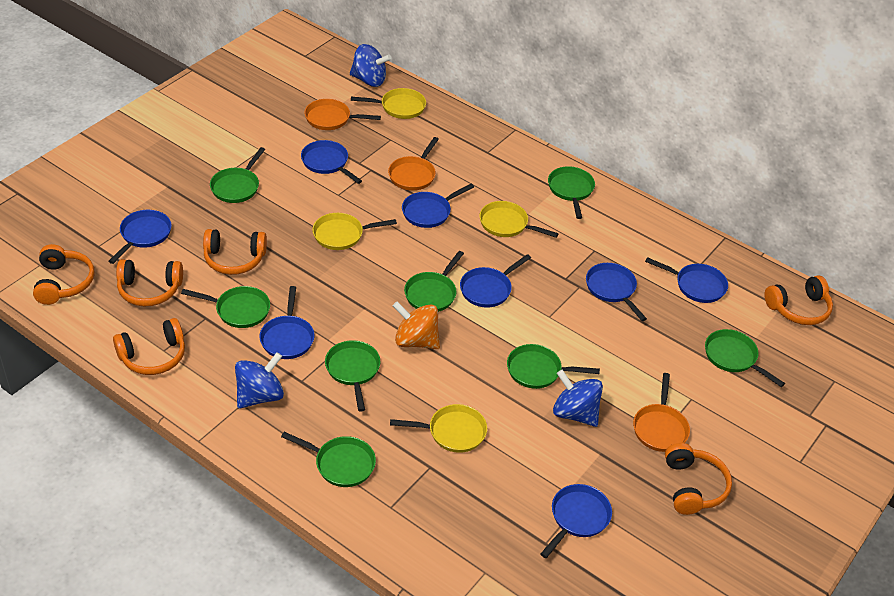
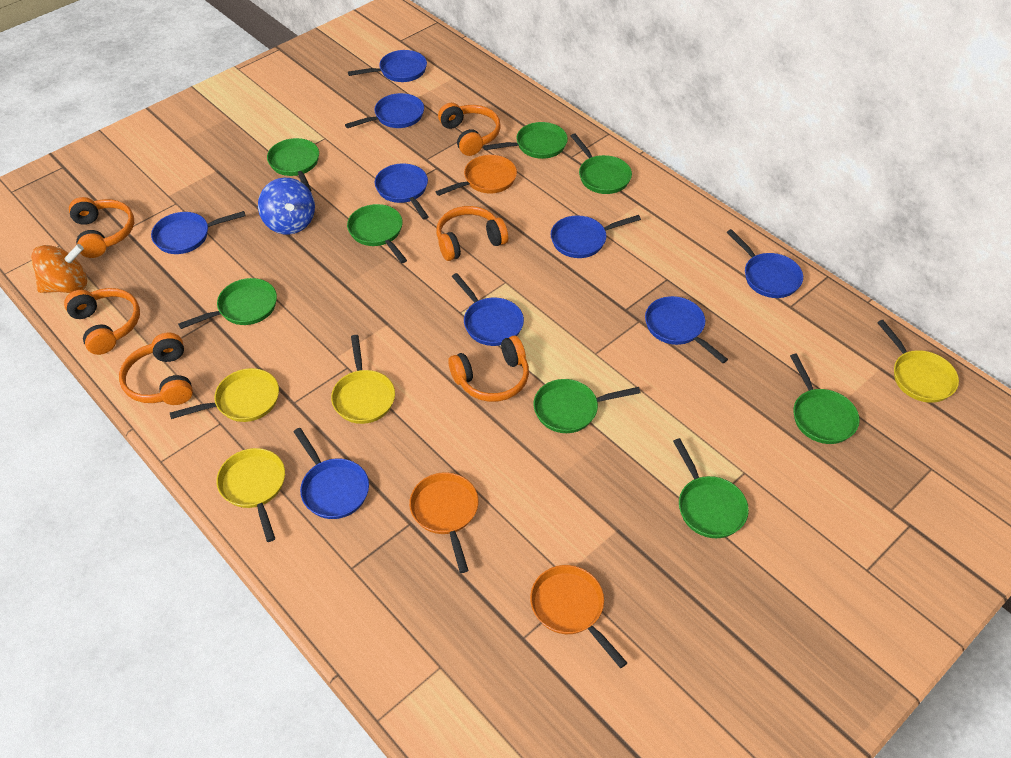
blue pan: 8 -> 9
blue spinning top: 3 -> 1

